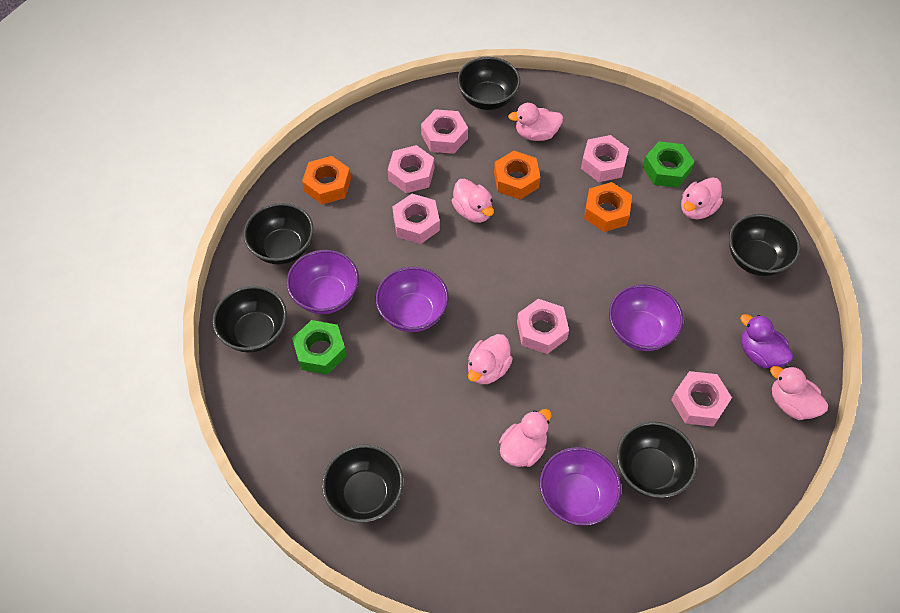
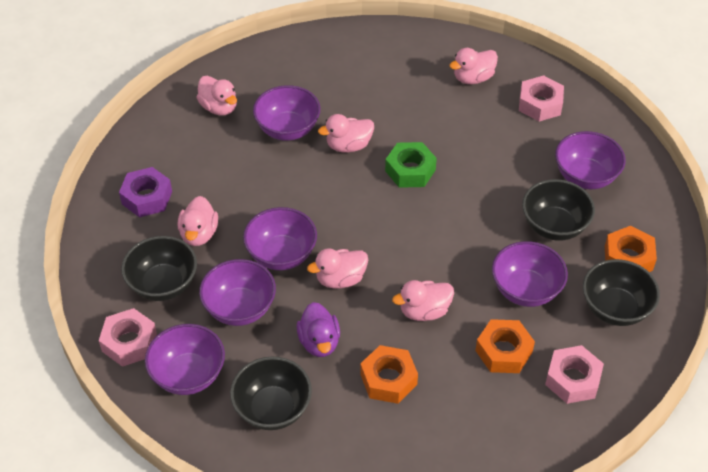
black bowl: 6 -> 4
green nut: 2 -> 1
pink nut: 6 -> 3
purple bowl: 4 -> 6
purple nut: 0 -> 1

